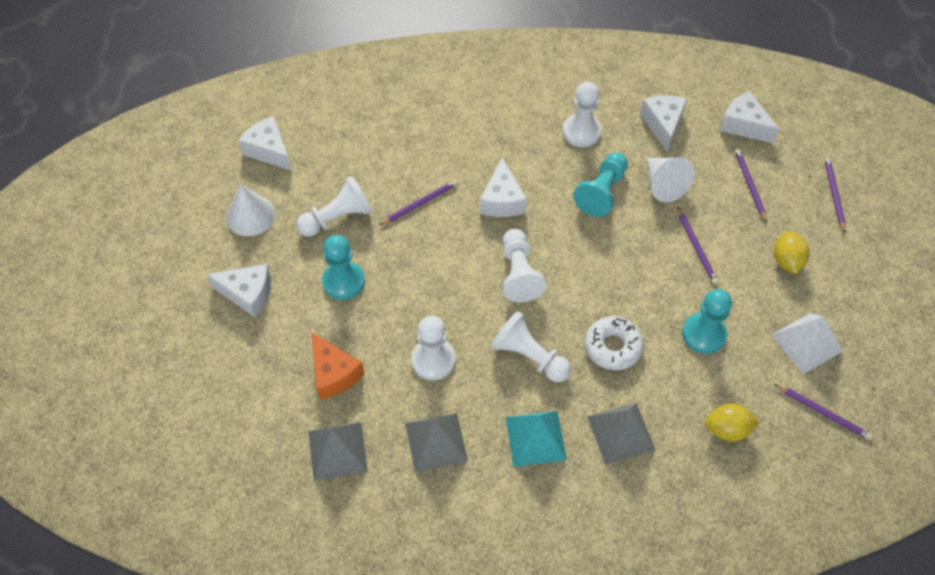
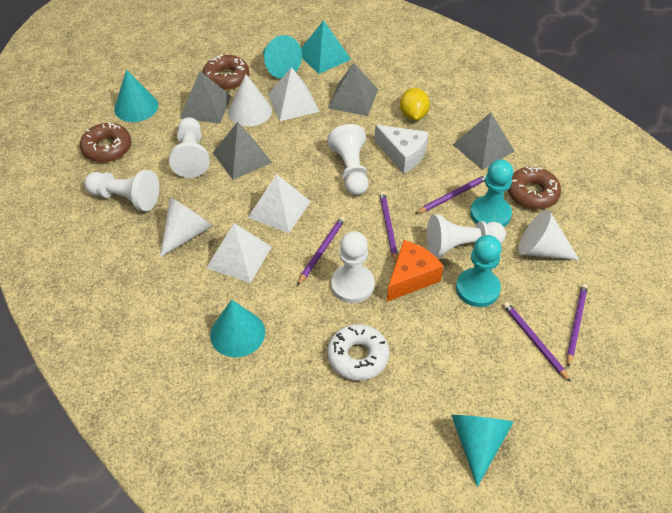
brown donut: 0 -> 3
grey pyramid: 3 -> 4
turquoise cone: 0 -> 4
turquoise pawn: 3 -> 2
white cheese: 5 -> 1
white cone: 2 -> 3
white pyramid: 1 -> 3
yellow lemon: 2 -> 1

